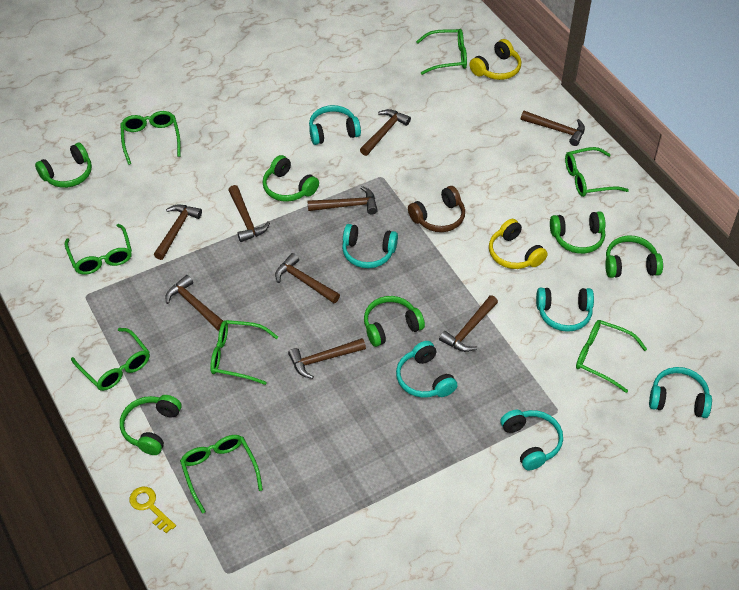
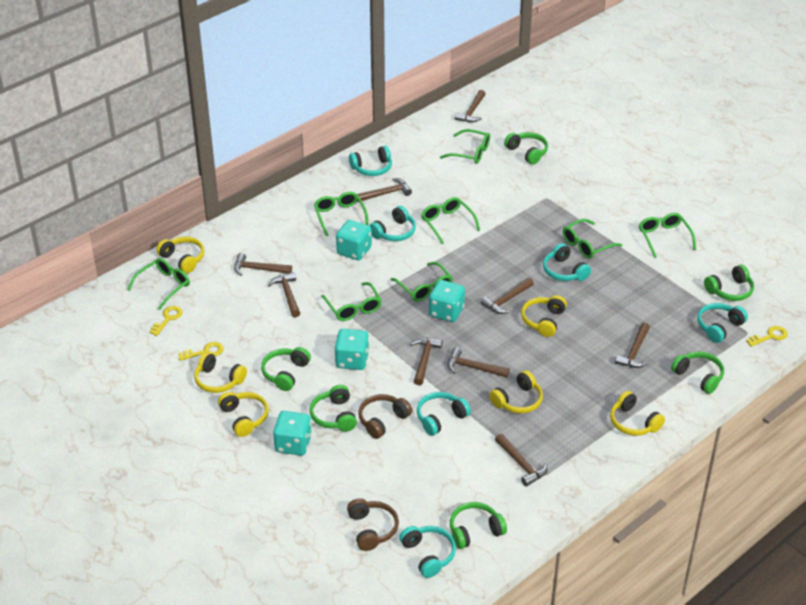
brown headphones: 1 -> 2
turquoise dice: 0 -> 4
yellow headphones: 2 -> 6
yellow key: 1 -> 3

